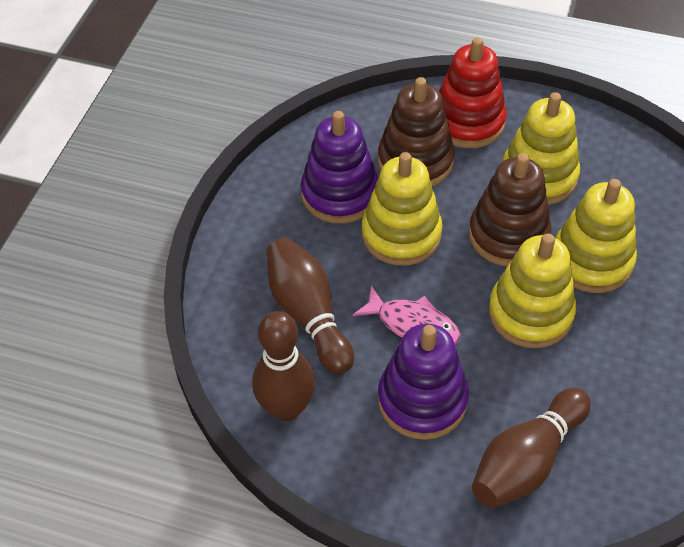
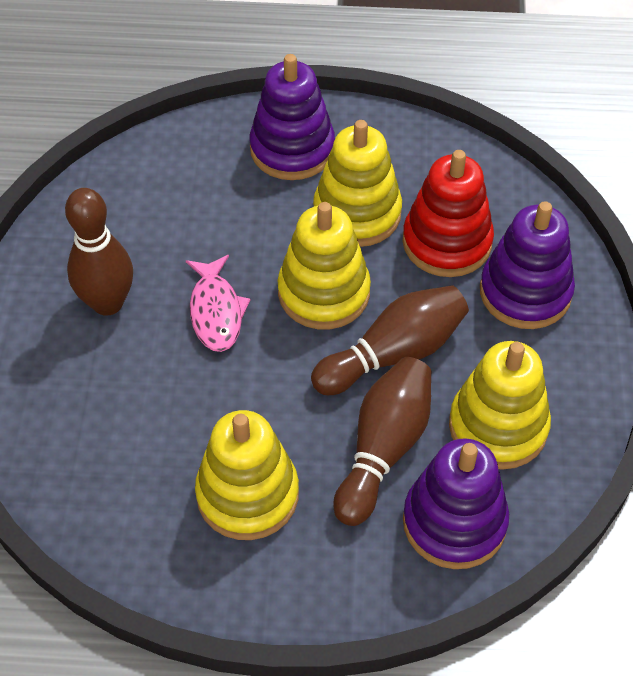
brown stacking toy: 2 -> 0
purple stacking toy: 2 -> 3

